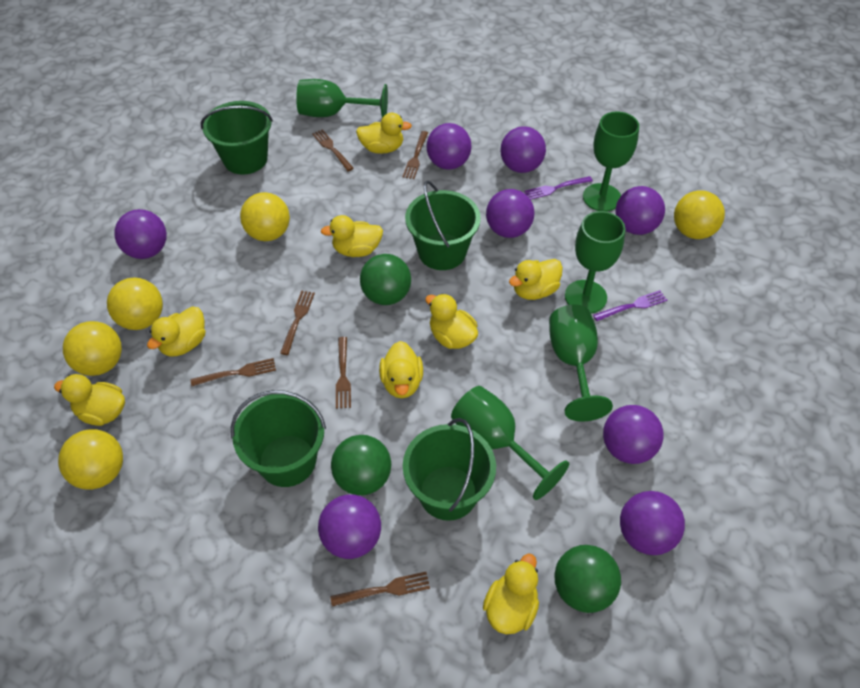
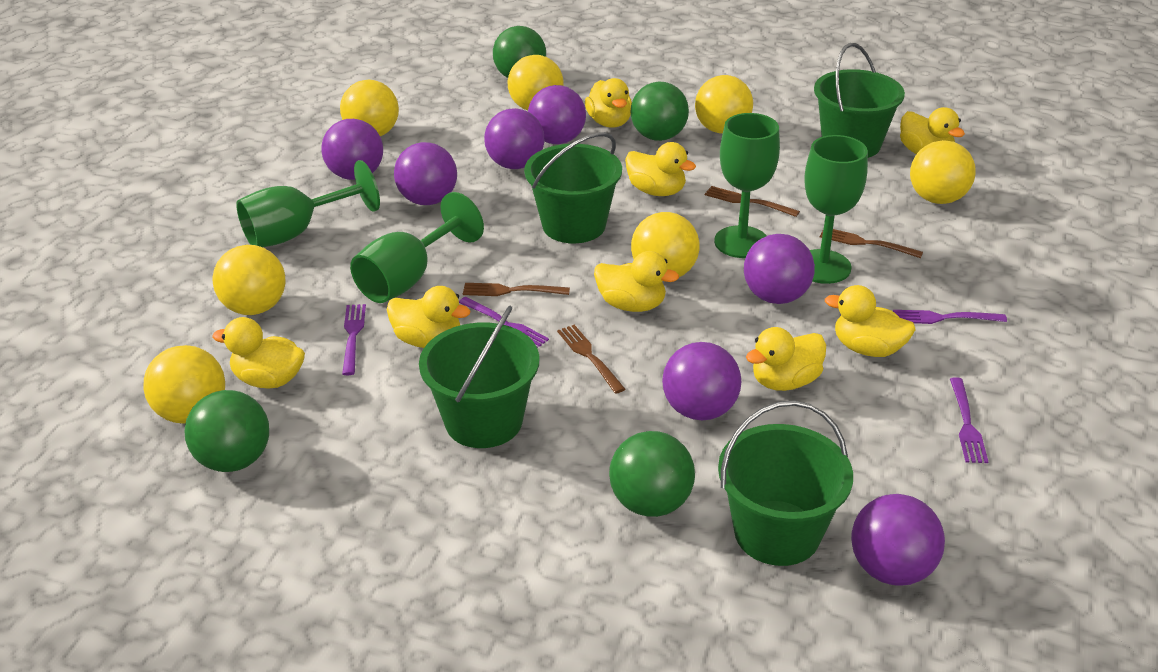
brown fork: 6 -> 4
green ball: 3 -> 4
green goblet: 5 -> 4
purple ball: 8 -> 7
purple fork: 2 -> 4
yellow ball: 5 -> 7

